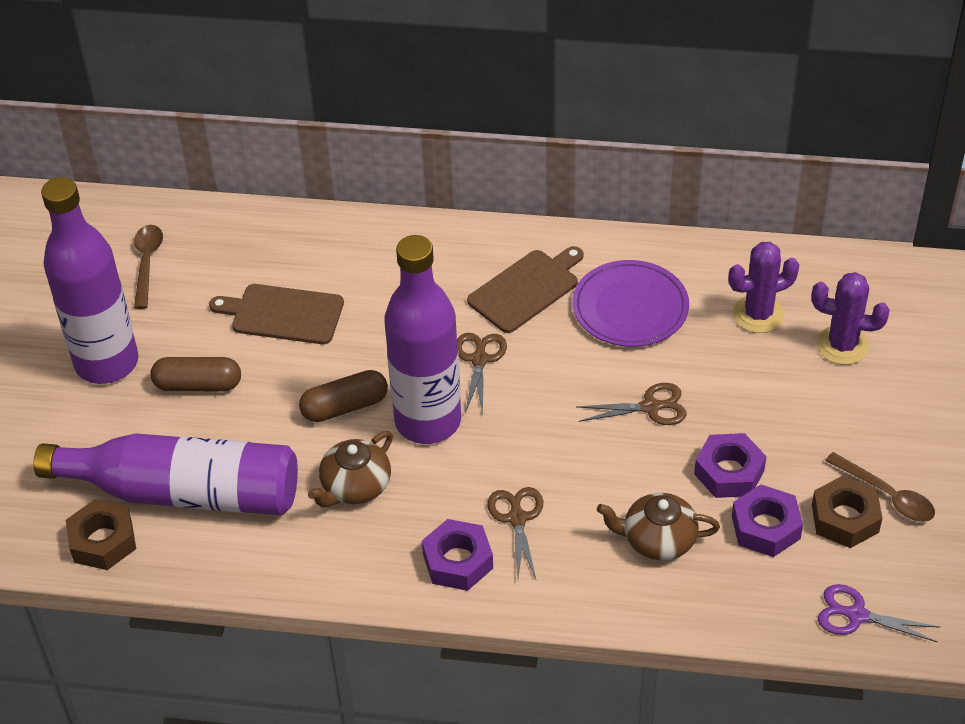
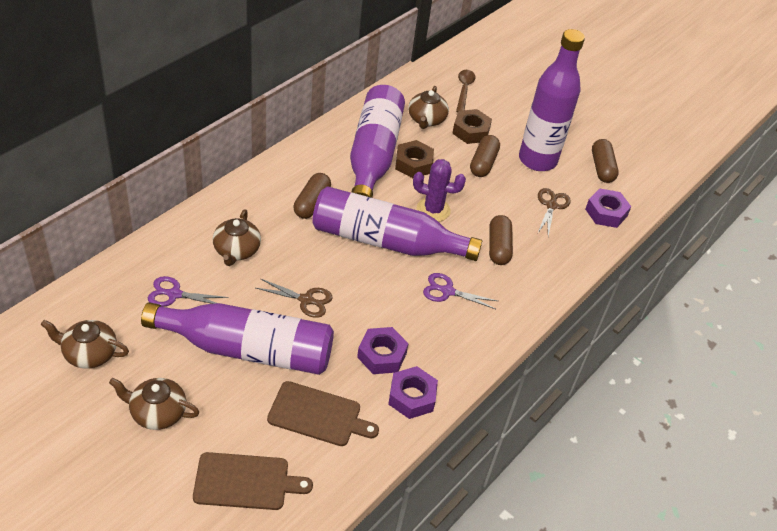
brown capsule: 2 -> 4
brown scissors: 3 -> 2
brown spoon: 2 -> 1
brown teapot: 2 -> 4
purple bottle: 3 -> 4
purple cactus: 2 -> 1
purple plate: 1 -> 0
purple scissors: 1 -> 2

